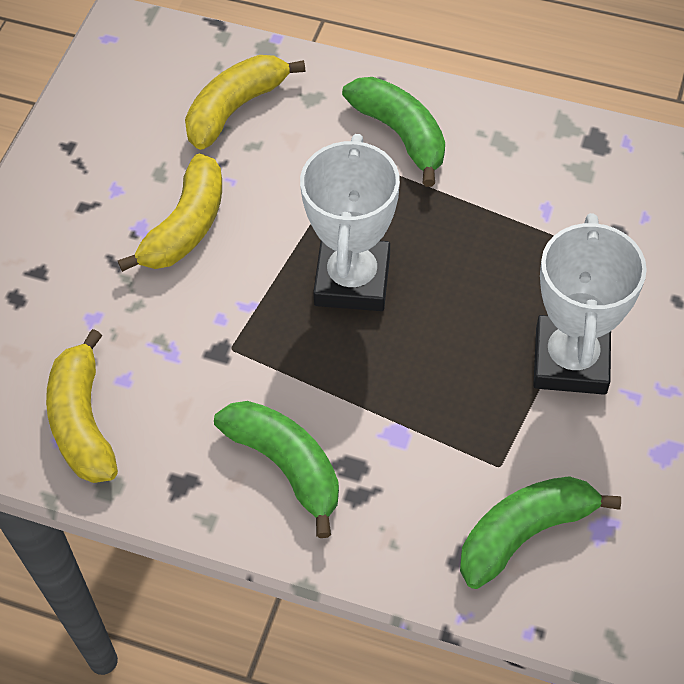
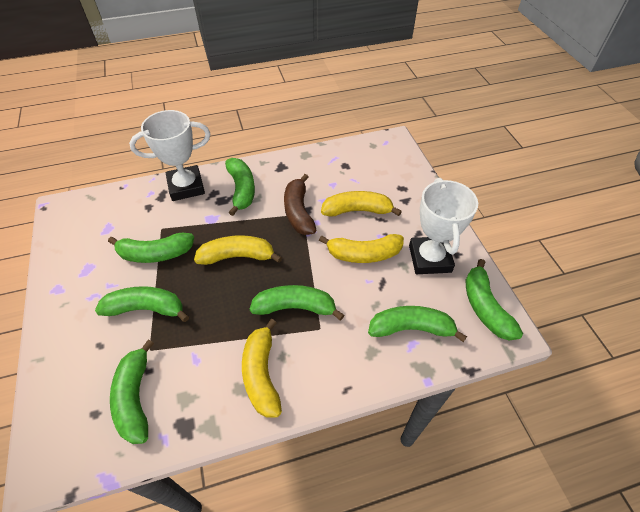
brown banana: 0 -> 1
green banana: 3 -> 7
yellow banana: 3 -> 4

